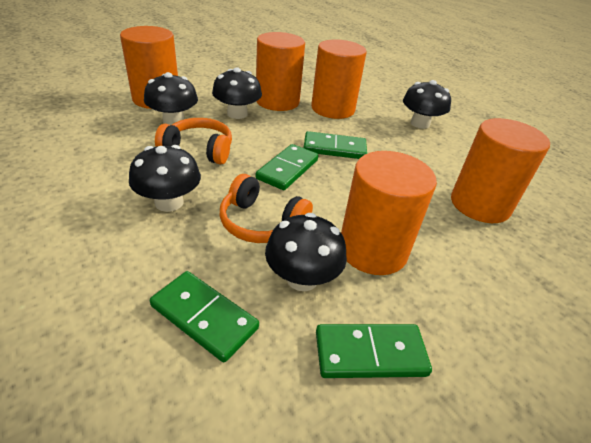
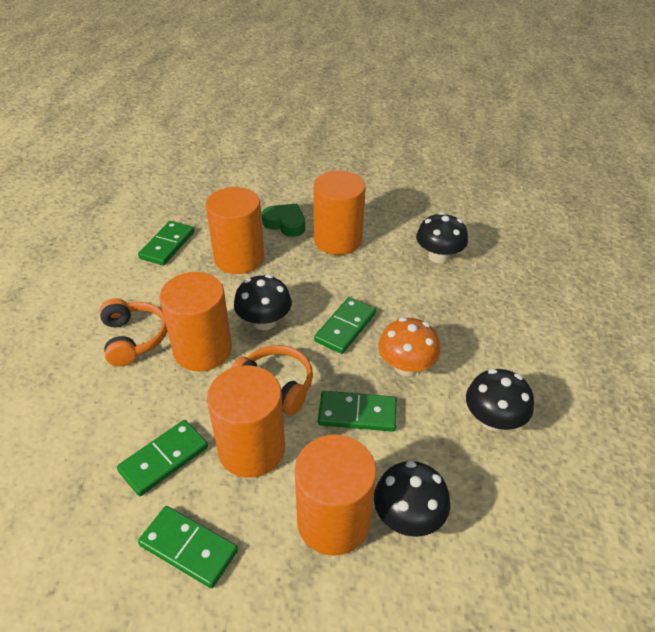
black mushroom: 5 -> 4
green domino: 4 -> 5
green heart: 0 -> 1
orange mushroom: 0 -> 1

